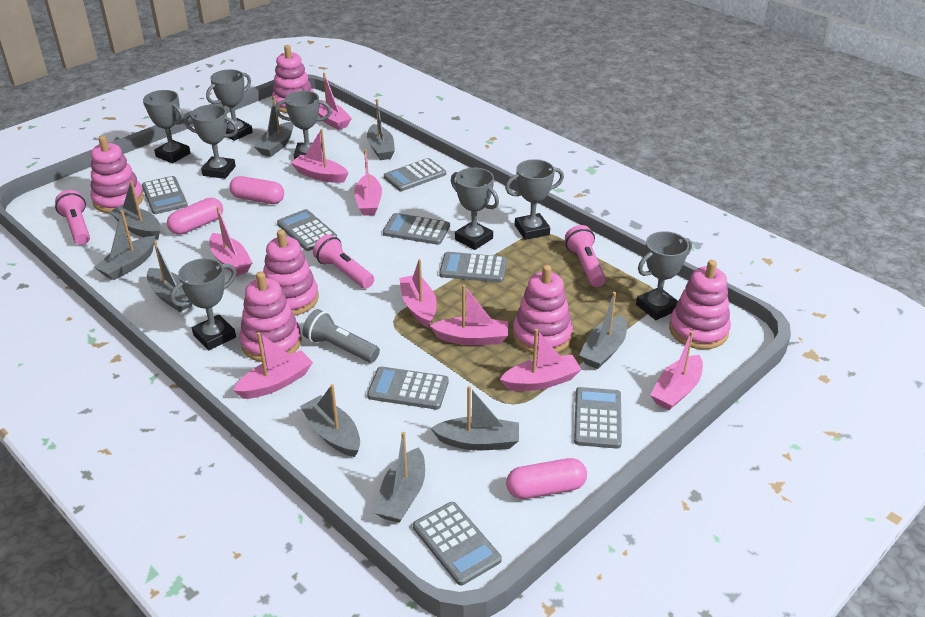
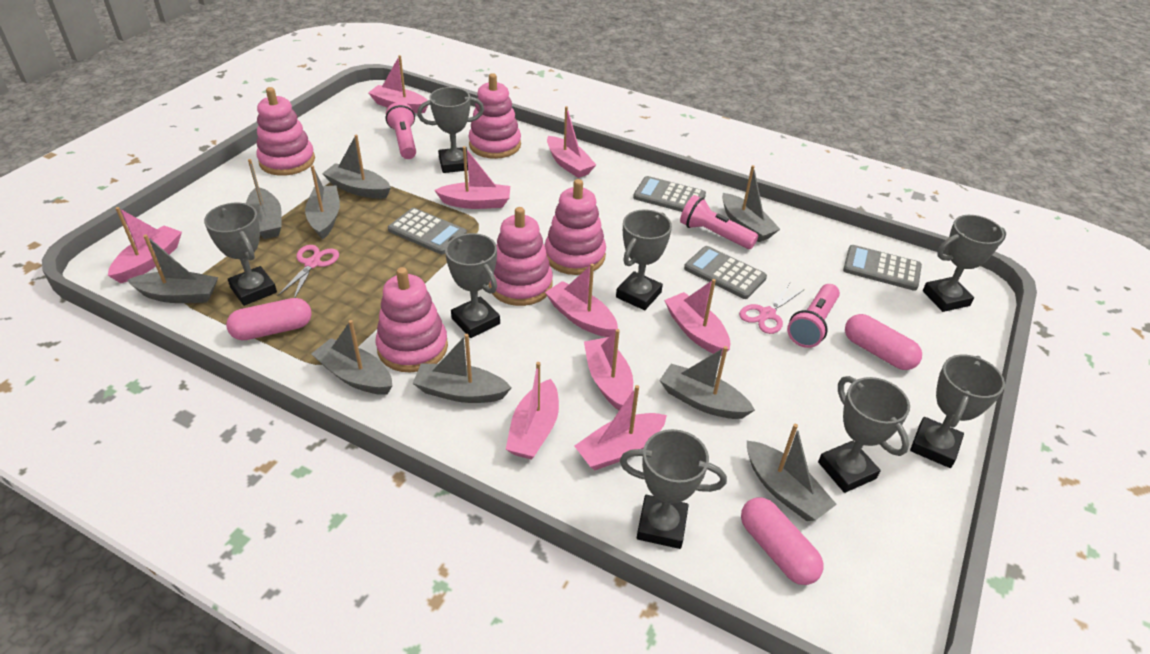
grey calculator: 8 -> 4
grey flashlight: 1 -> 0
pink scissors: 0 -> 2
pink stacking toy: 6 -> 5

